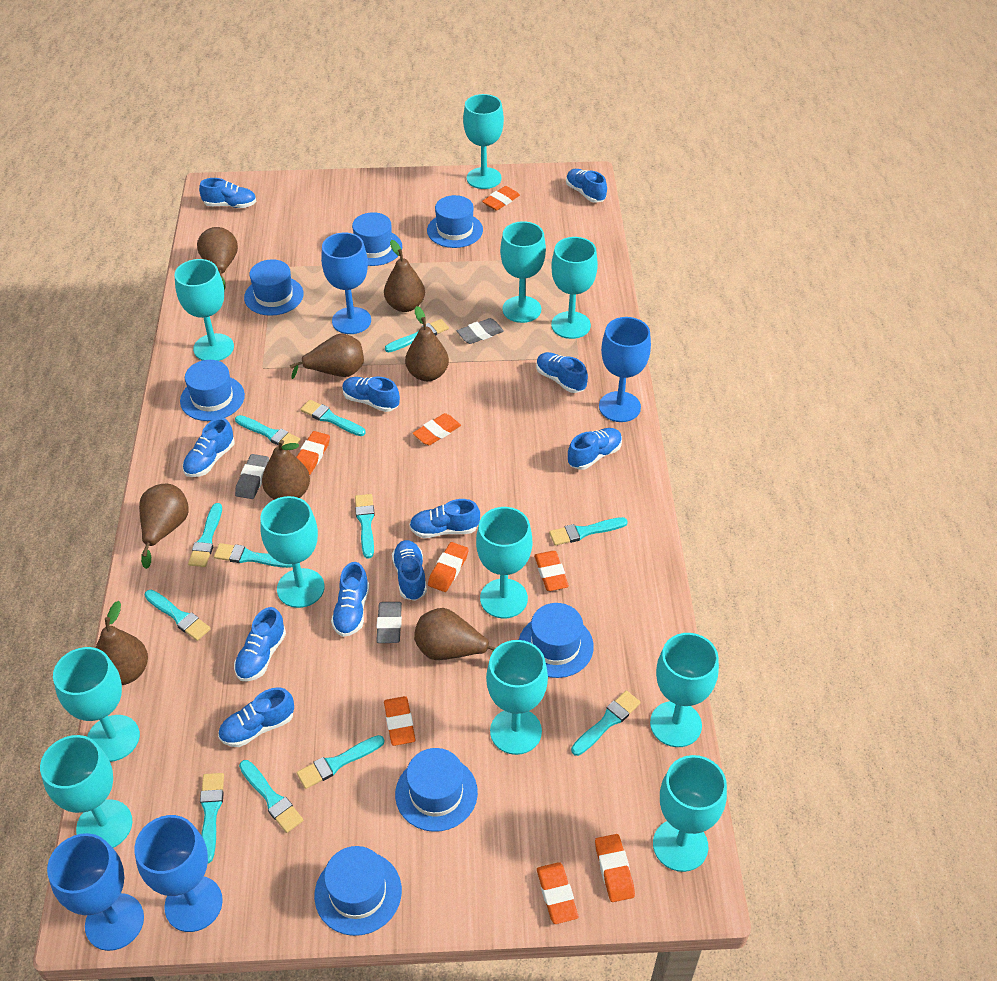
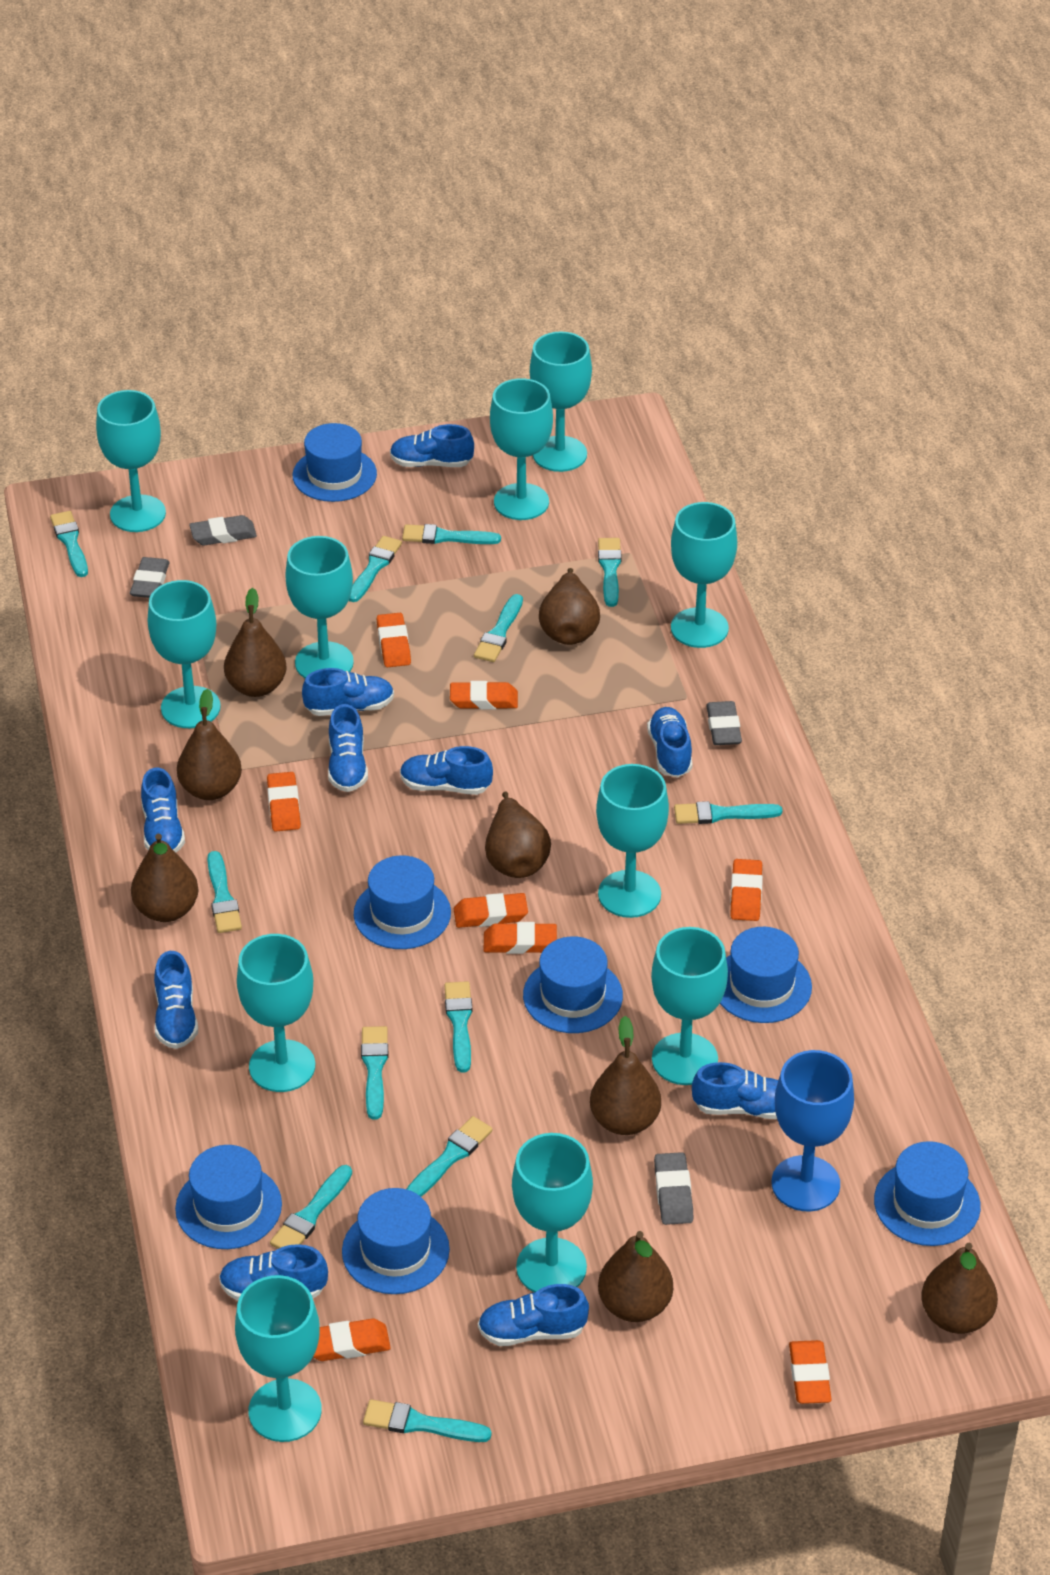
blue goblet: 4 -> 1
blue shoe: 11 -> 10
grey eraser: 3 -> 4

